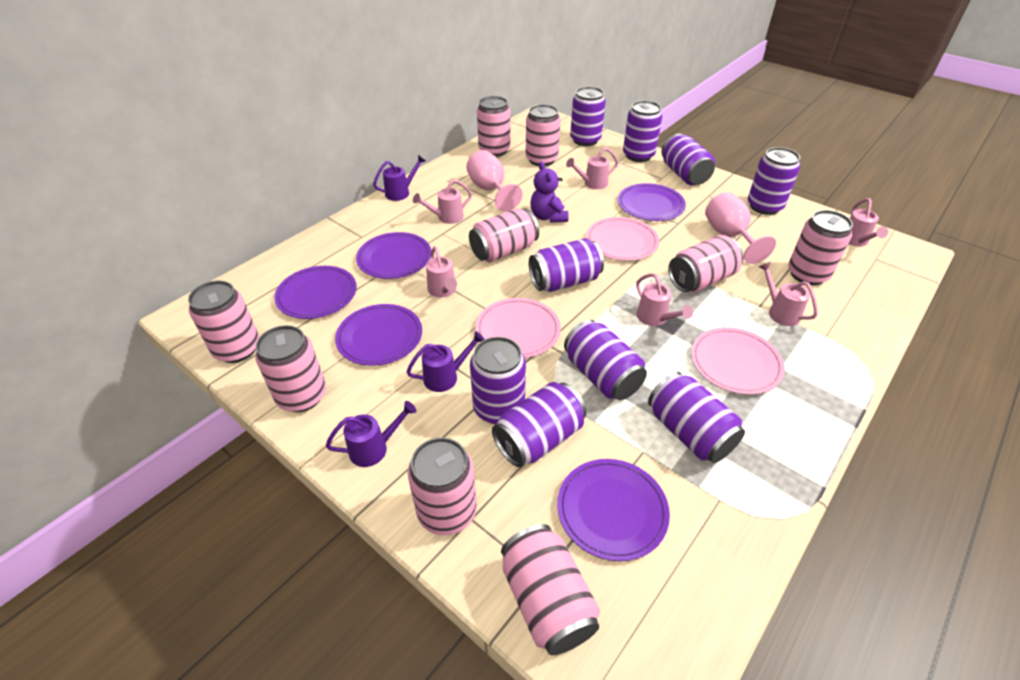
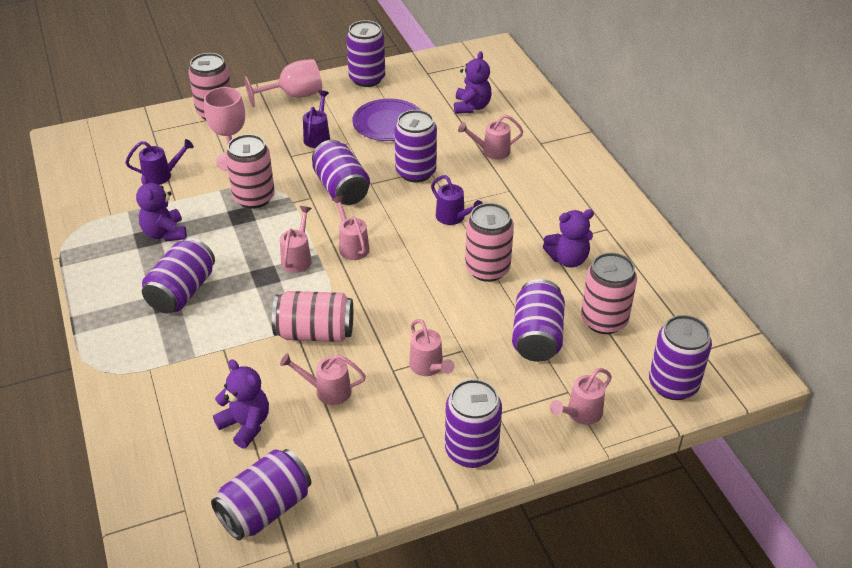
pink can: 9 -> 5
pink plate: 3 -> 0
purple can: 9 -> 8
purple plate: 5 -> 1
purple teddy bear: 1 -> 4

